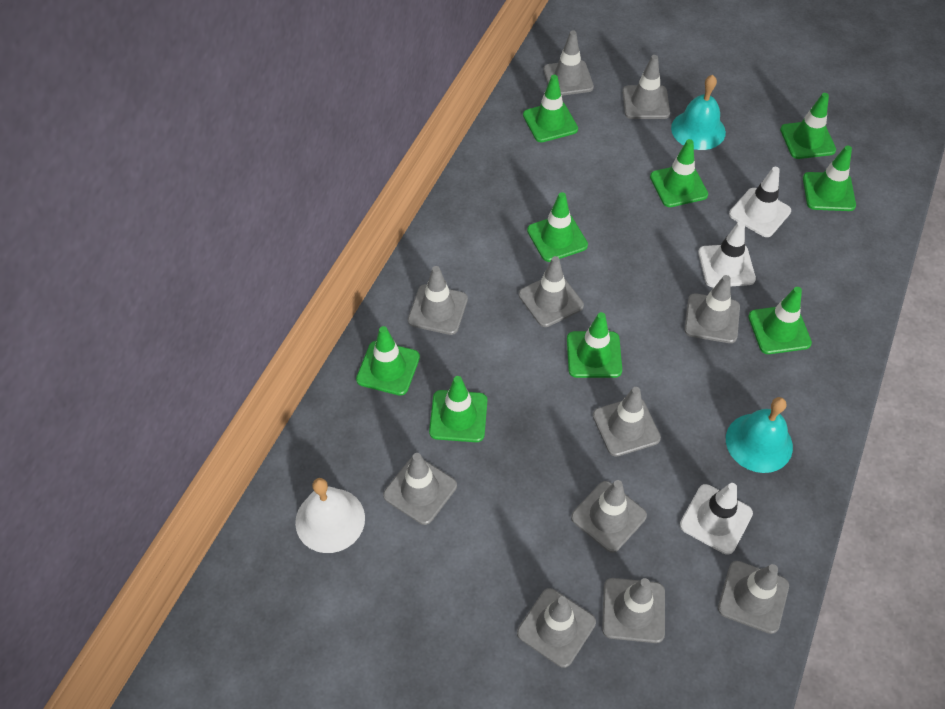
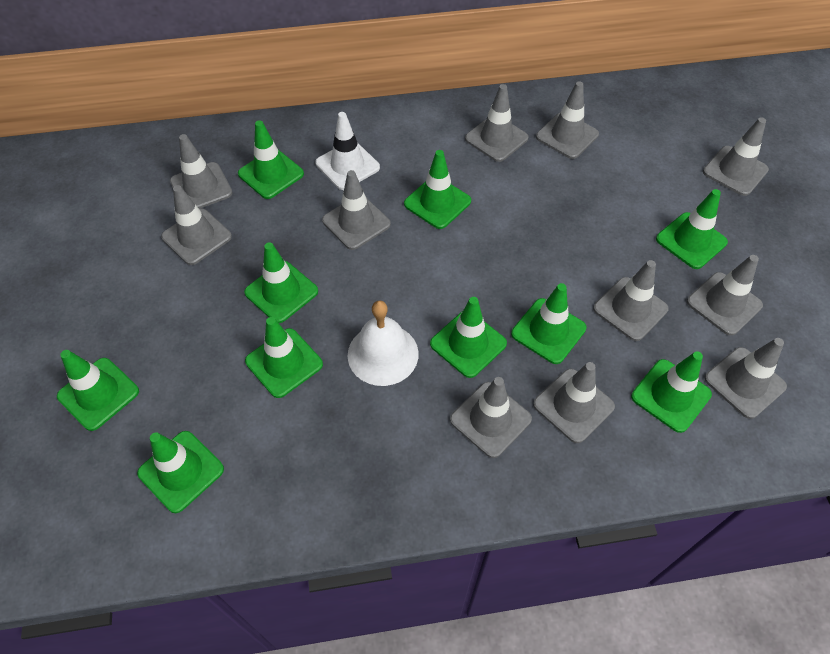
green traffic cone: 9 -> 10
turquoise bell: 2 -> 0
white traffic cone: 3 -> 1

